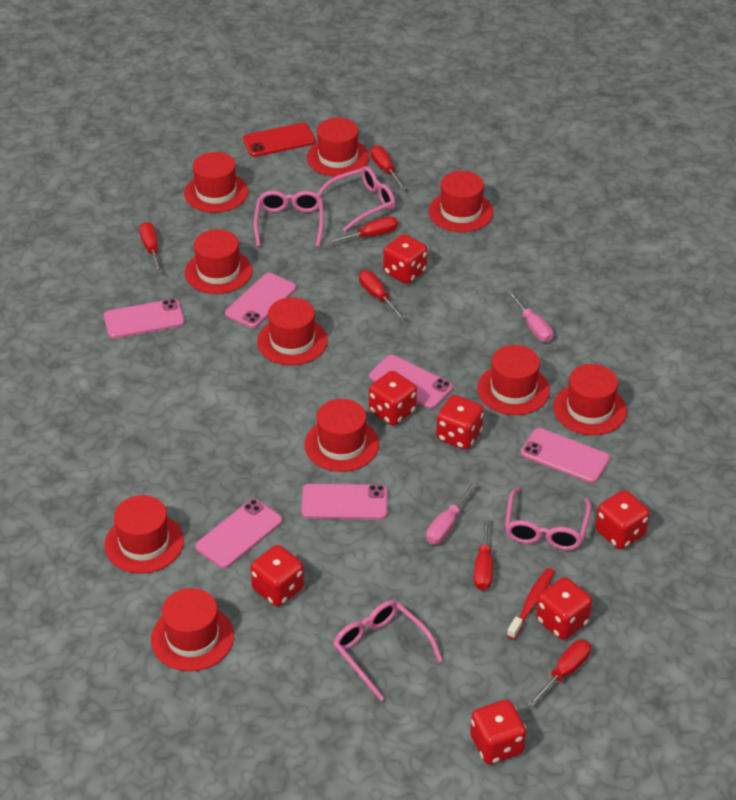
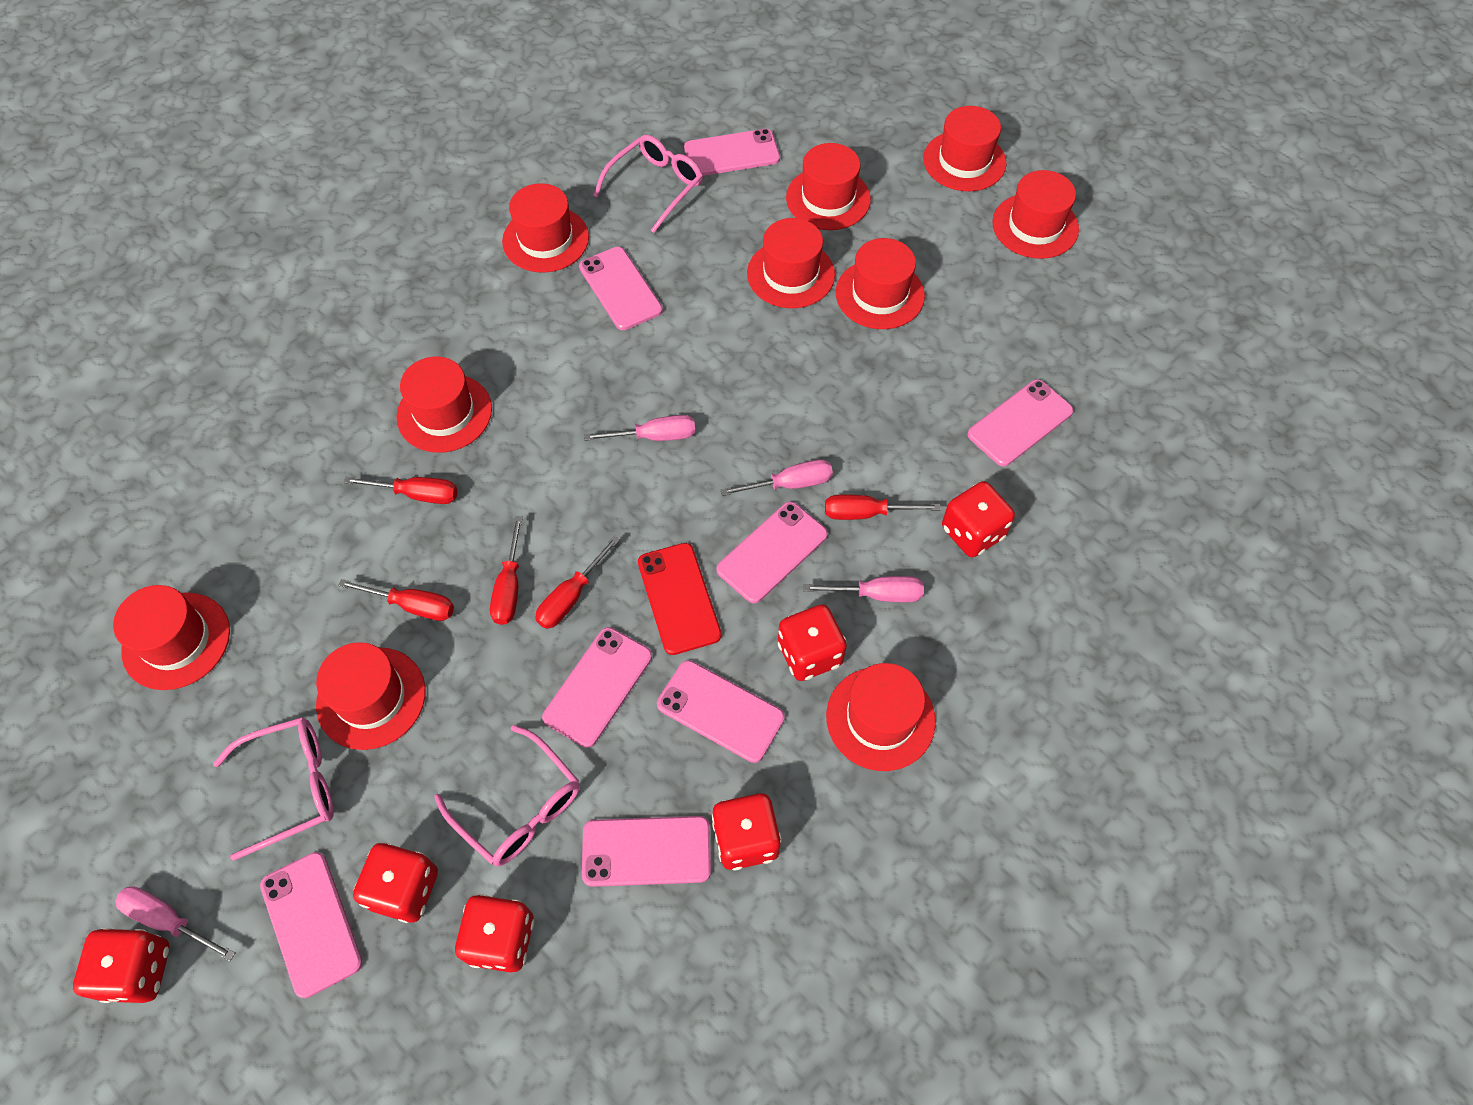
pink glasses: 4 -> 3
pink phone: 6 -> 8
pink screwdriver: 2 -> 4
red dice: 7 -> 6
red screwdriver: 6 -> 5
red toothbrush: 1 -> 0

